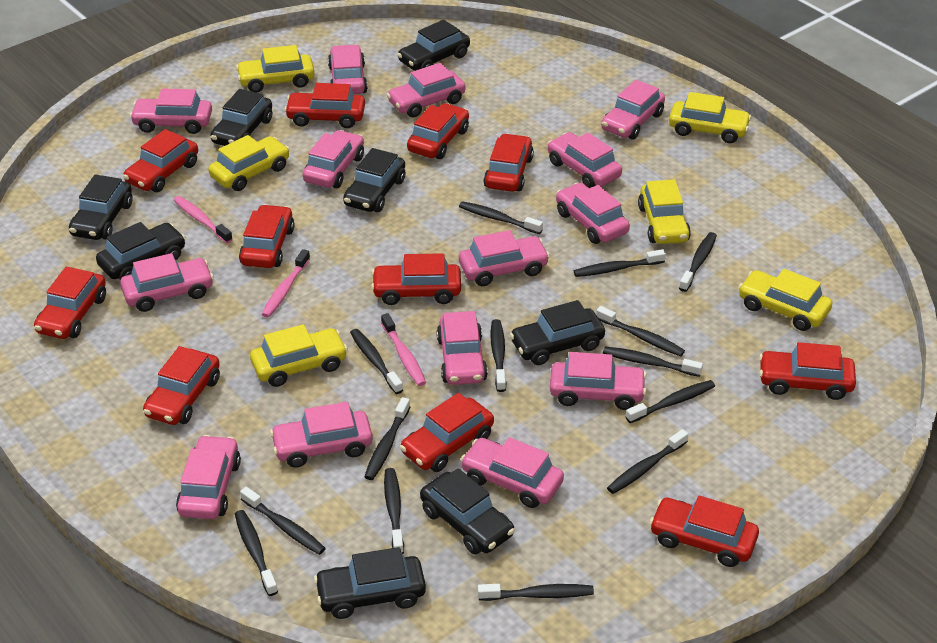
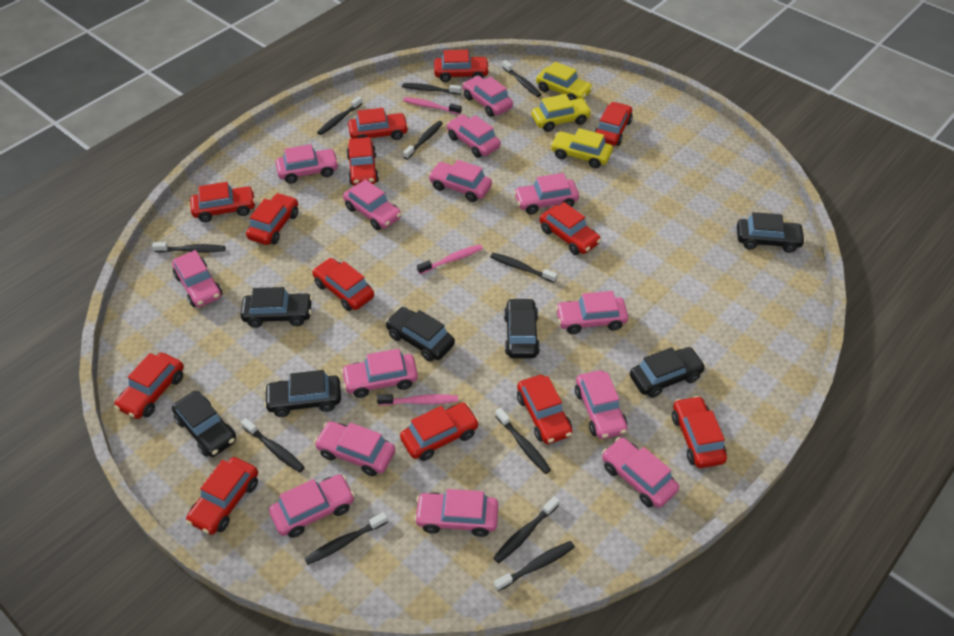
black car: 8 -> 7
black toothbrush: 14 -> 11
red car: 11 -> 13
yellow car: 6 -> 3

